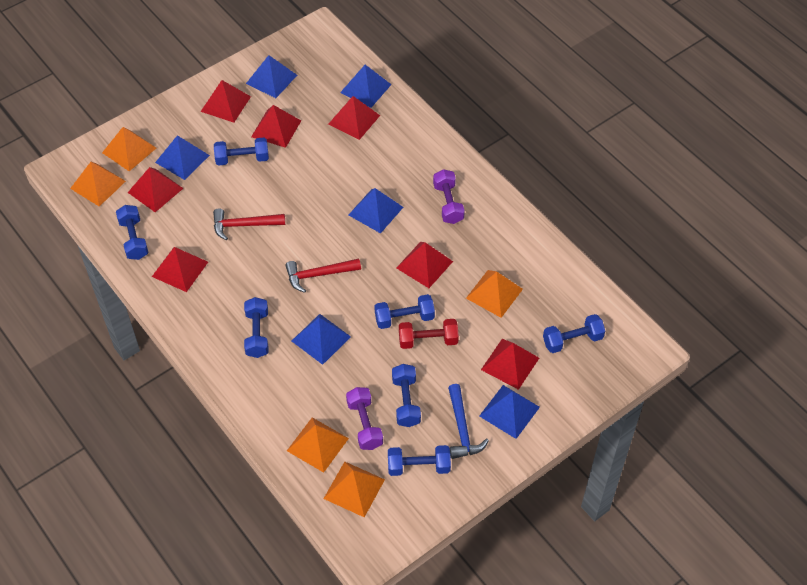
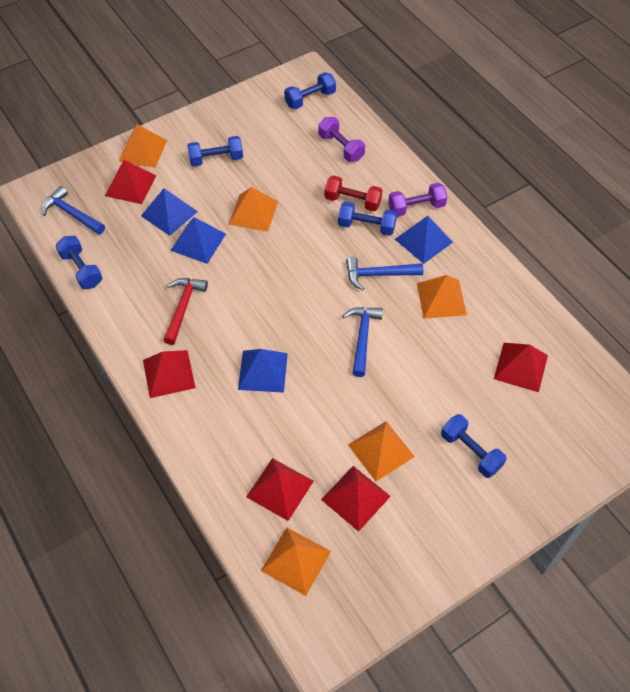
blue dumbbell: 7 -> 5
blue hammer: 1 -> 3
blue pyramid: 6 -> 4
red hammer: 2 -> 1
red pyramid: 7 -> 5

